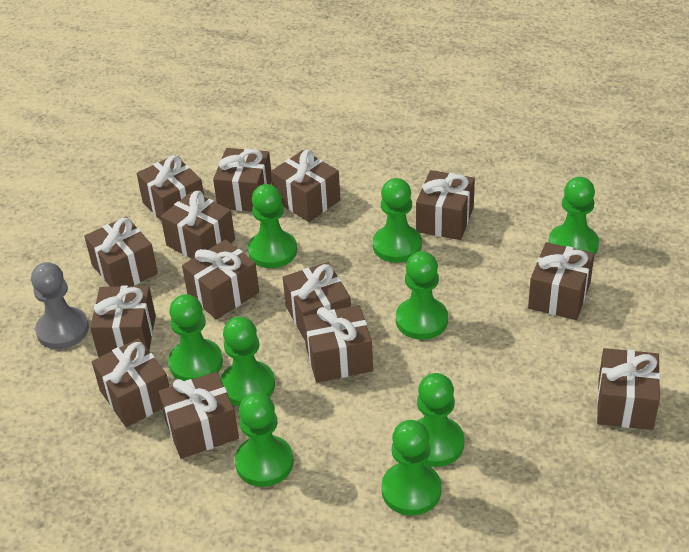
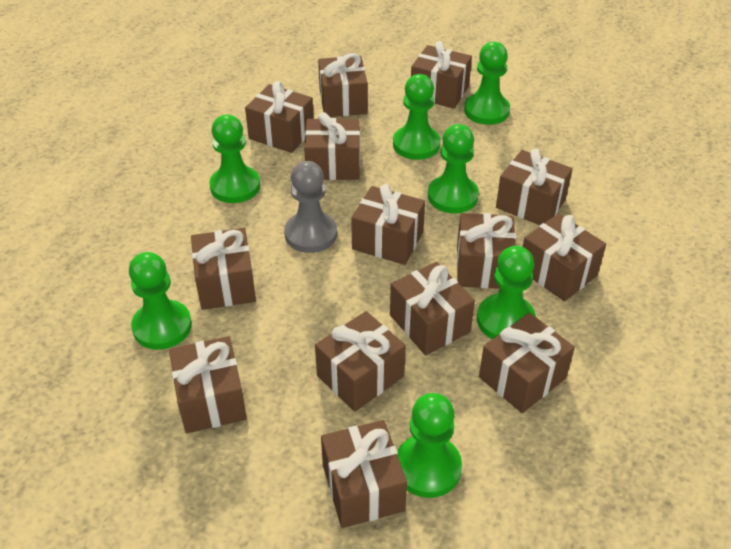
green pawn: 9 -> 7

